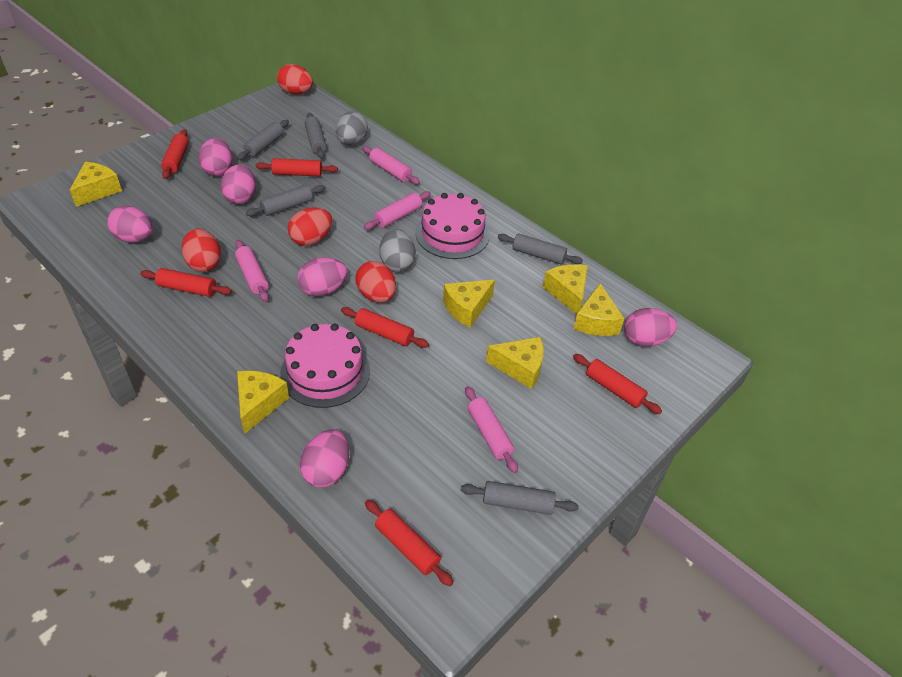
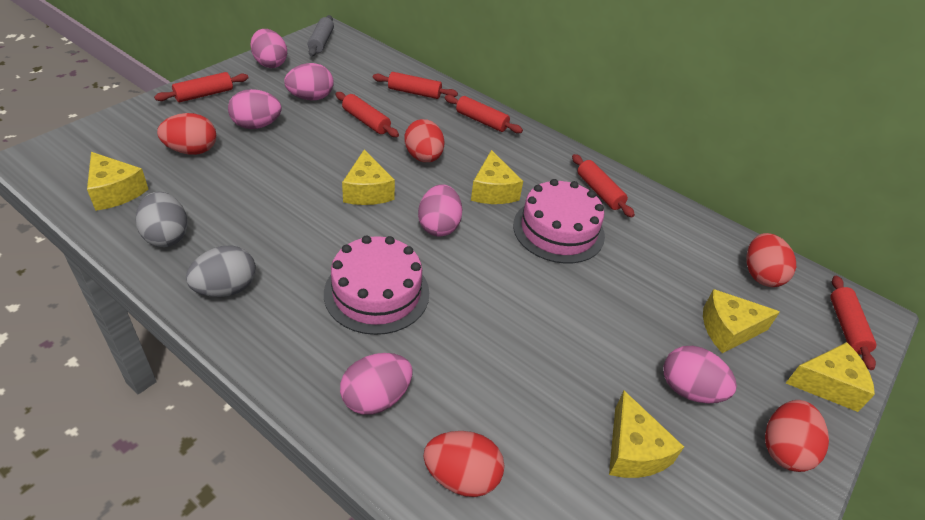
grey rolling pin: 5 -> 1
pink rolling pin: 4 -> 0
red egg: 4 -> 5

